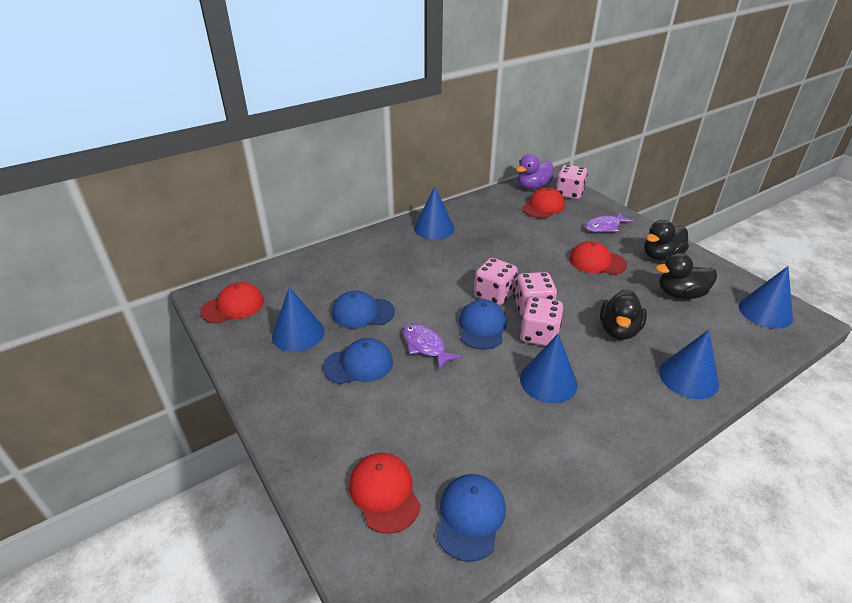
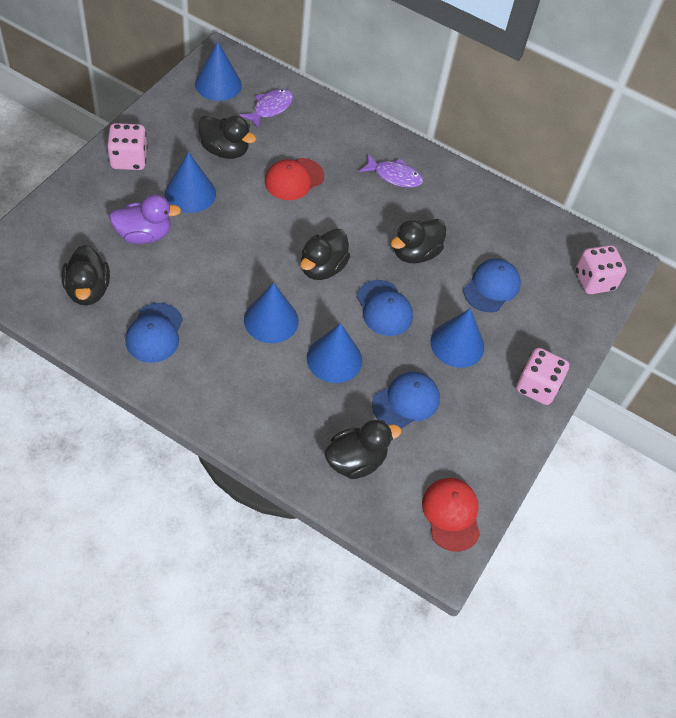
black duck: 3 -> 5
pink dice: 4 -> 3
red cap: 4 -> 2

